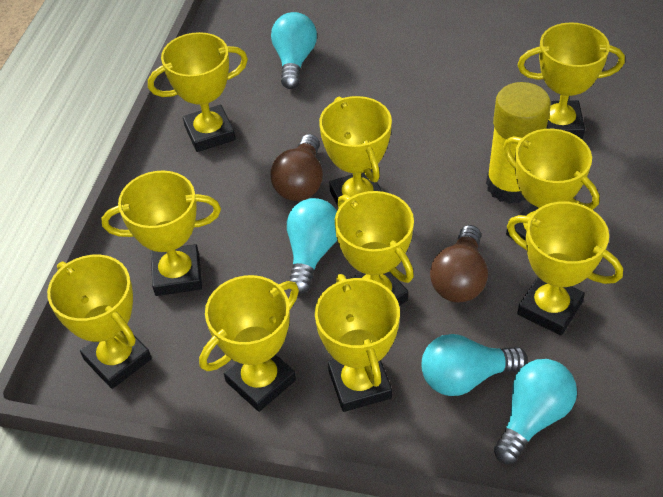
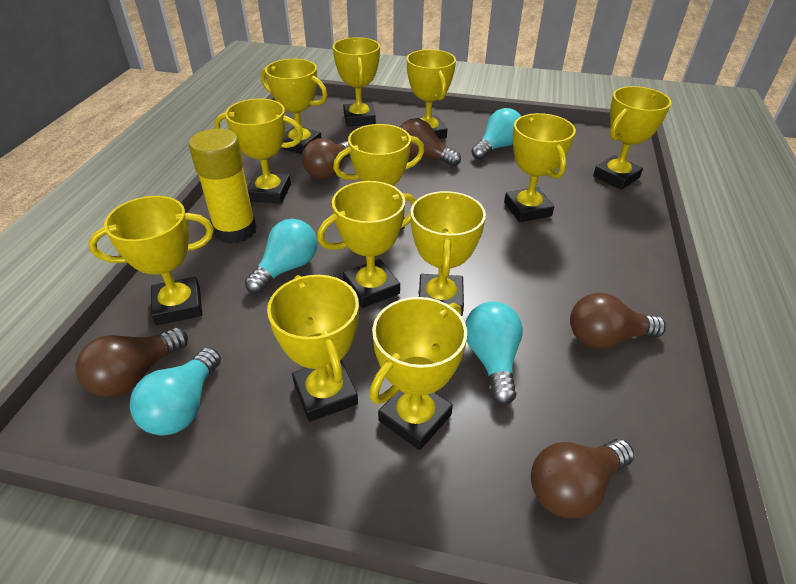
brown light bulb: 2 -> 5
yellow trophy: 10 -> 12

